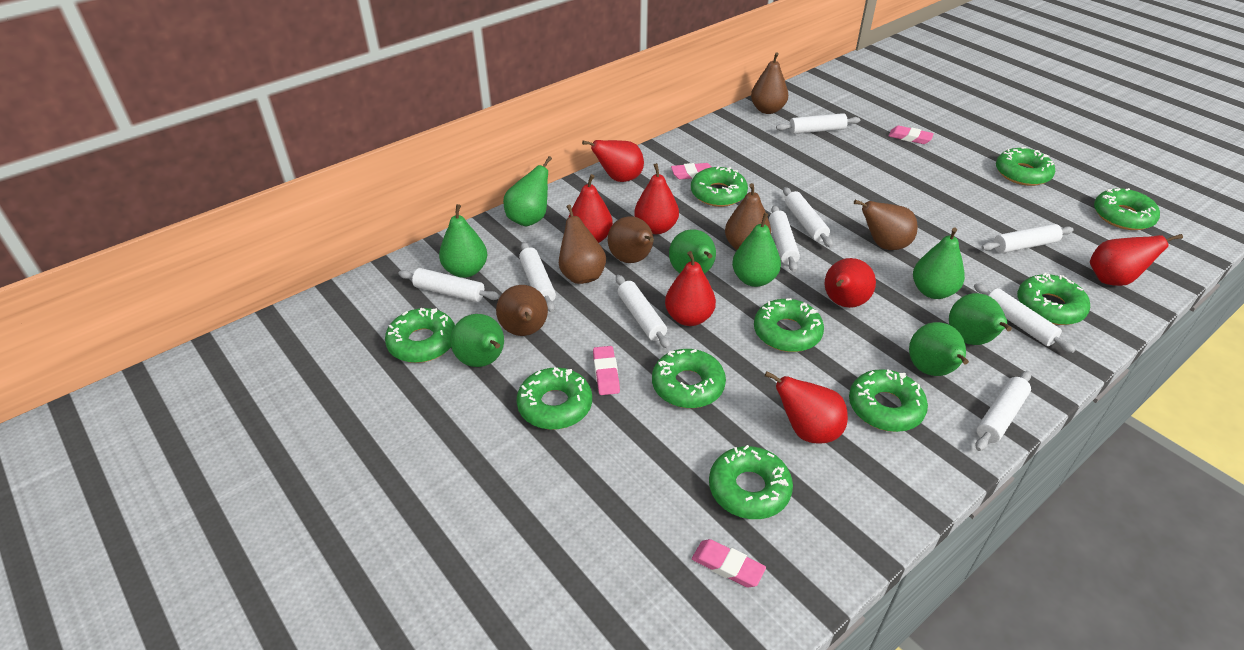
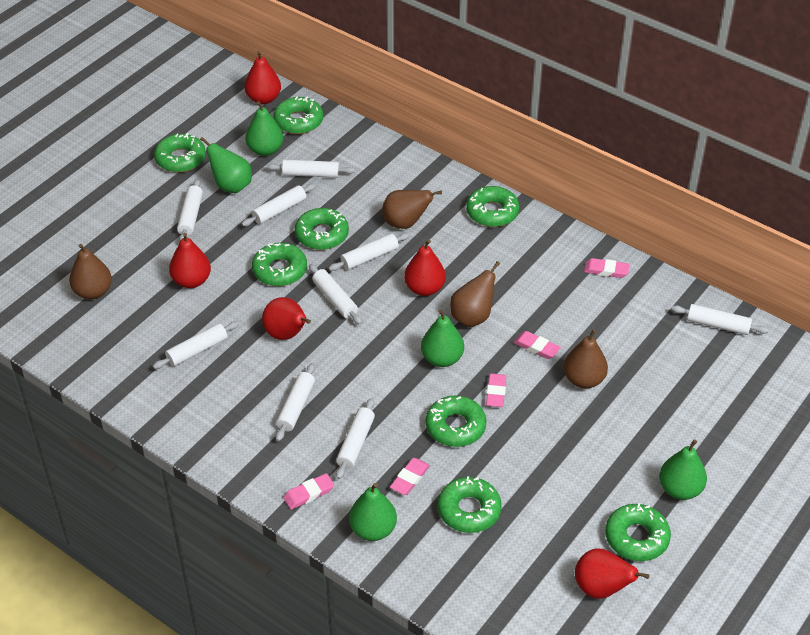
brown pear: 6 -> 4
green donut: 10 -> 8
green pear: 8 -> 5
pink eraser: 4 -> 5
red pear: 7 -> 5

